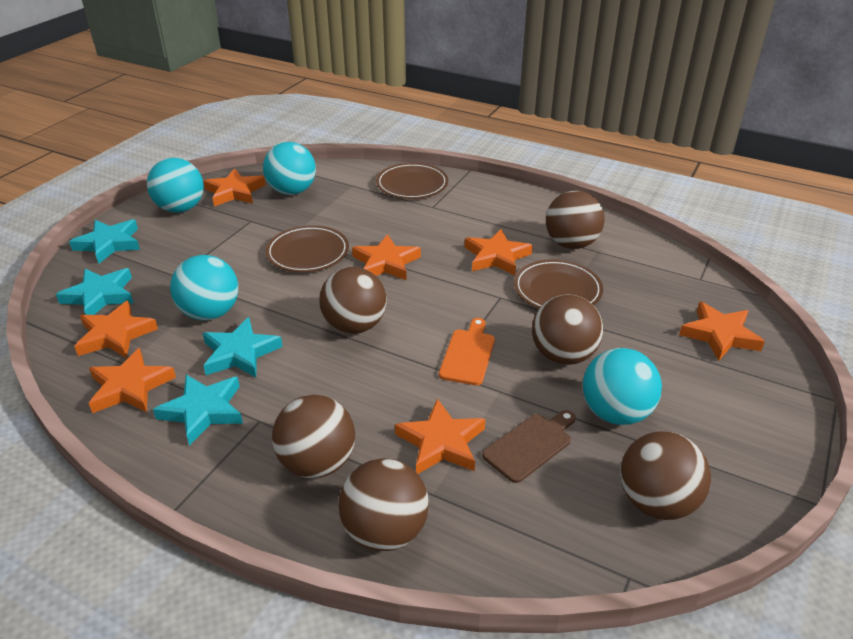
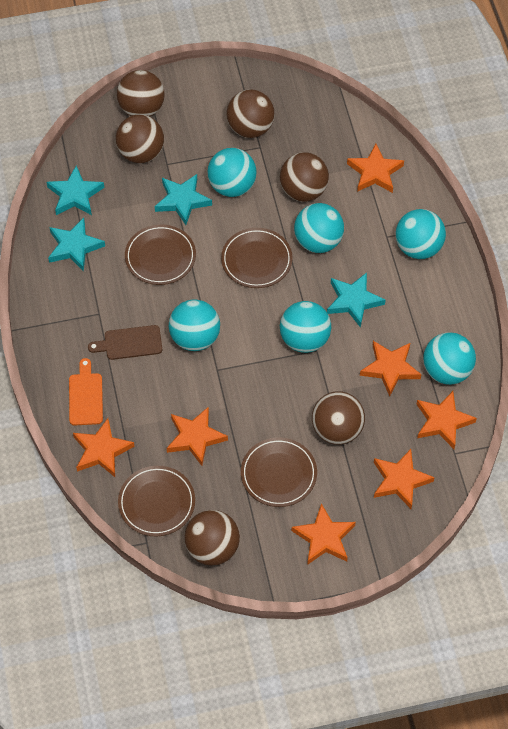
brown plate: 3 -> 4
turquoise ball: 4 -> 6

